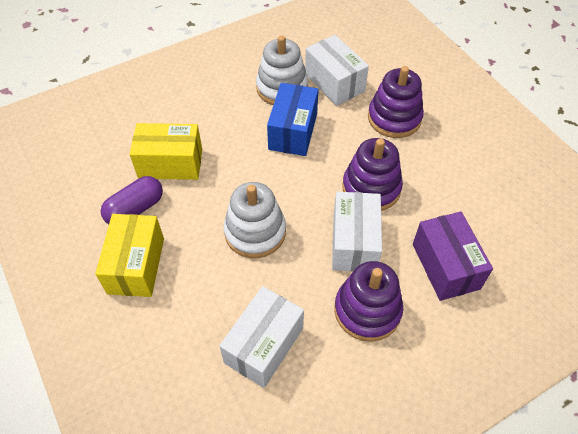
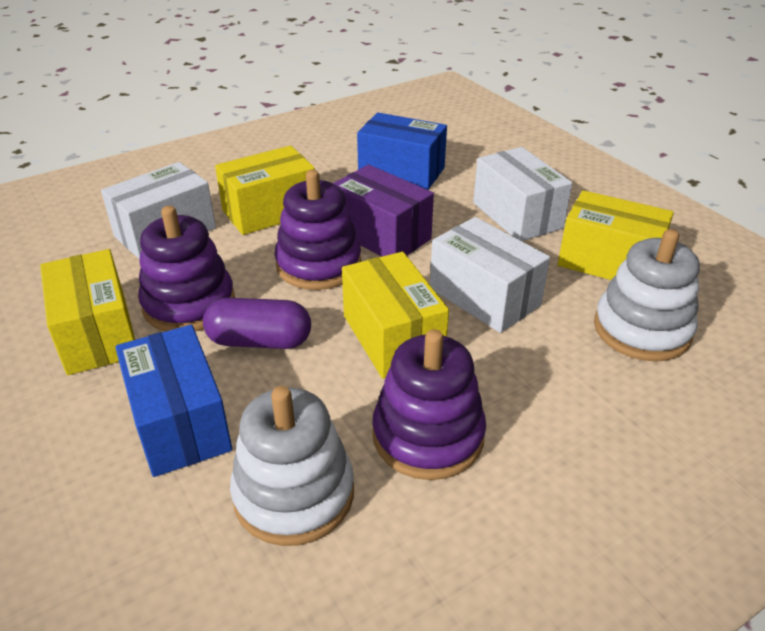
blue box: 1 -> 2
yellow box: 2 -> 4

